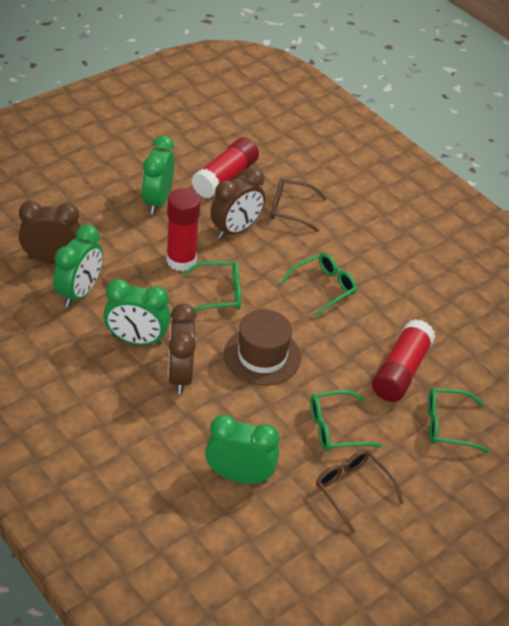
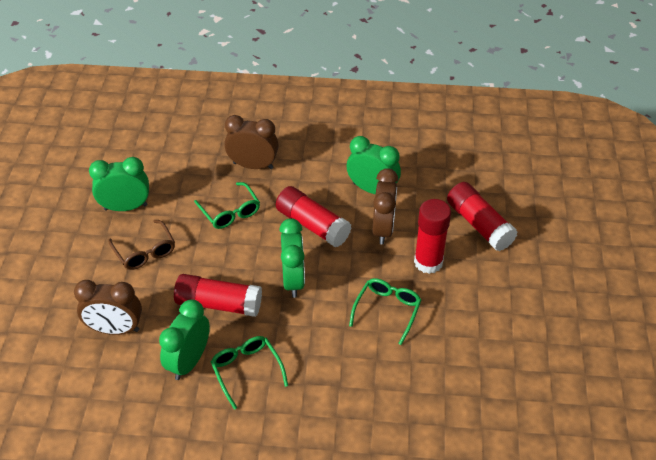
brown glasses: 2 -> 1
brown hat: 1 -> 0
green glasses: 4 -> 3
red glue stick: 3 -> 4

